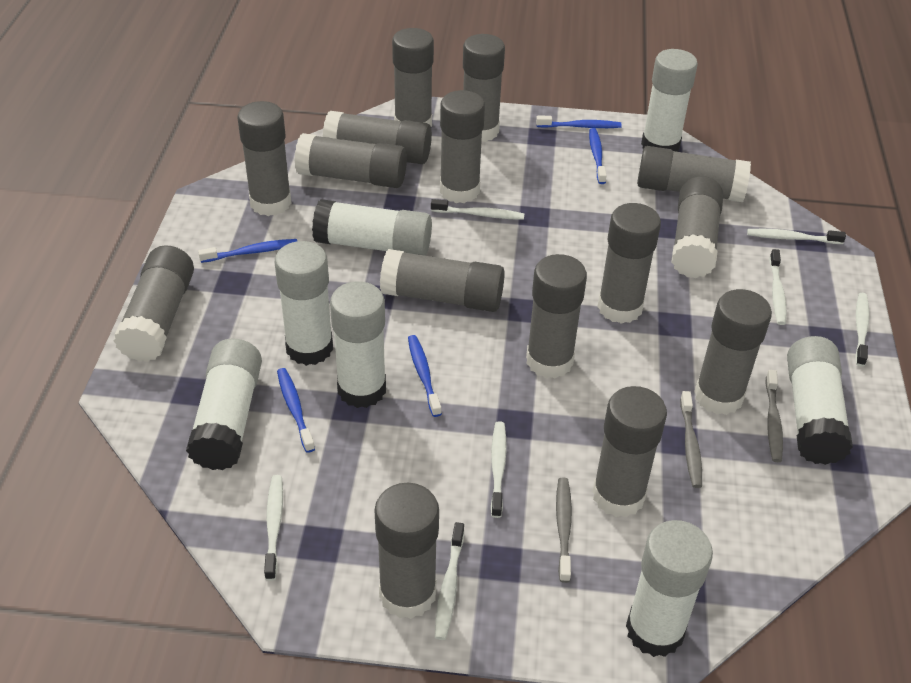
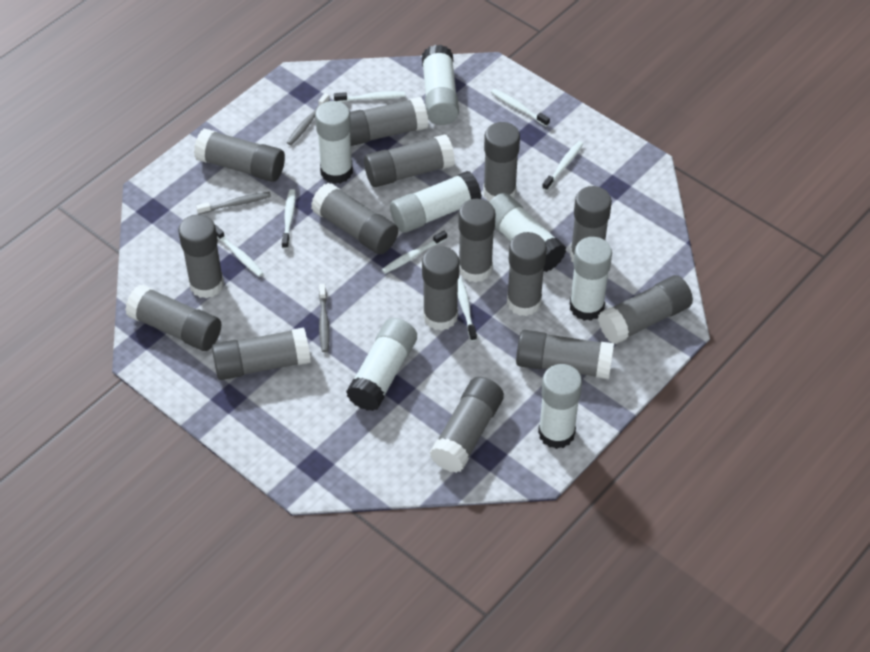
blue toothbrush: 5 -> 0

